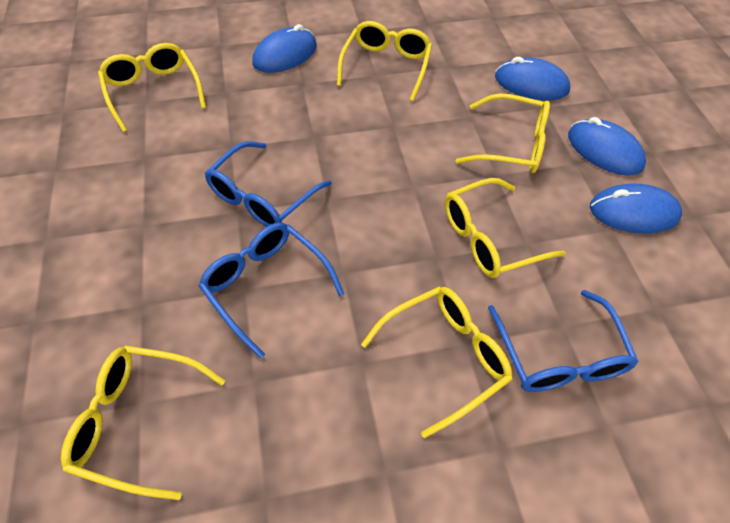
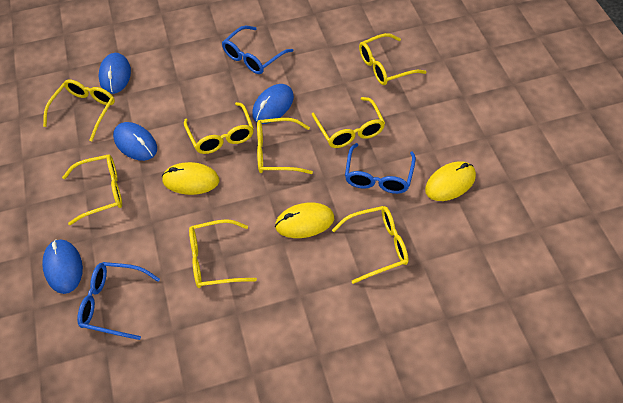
yellow glasses: 6 -> 8
yellow mouse: 0 -> 3

